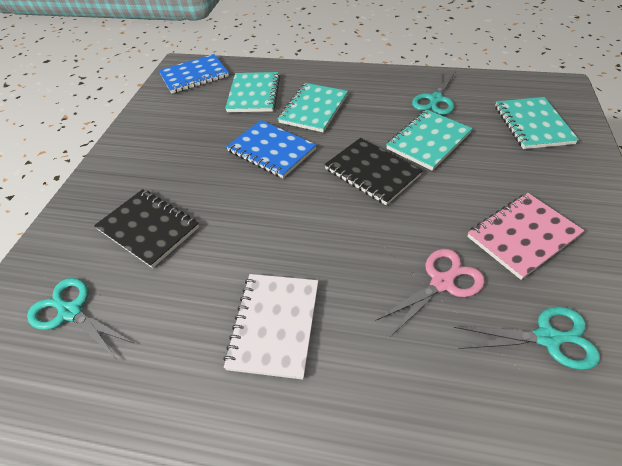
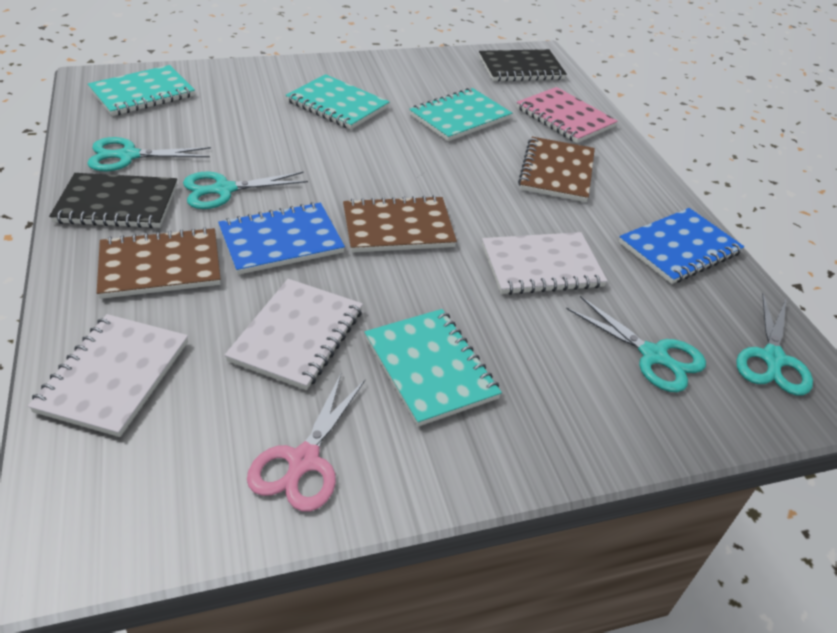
brown notebook: 0 -> 3
turquoise scissors: 3 -> 4
white notebook: 1 -> 3

